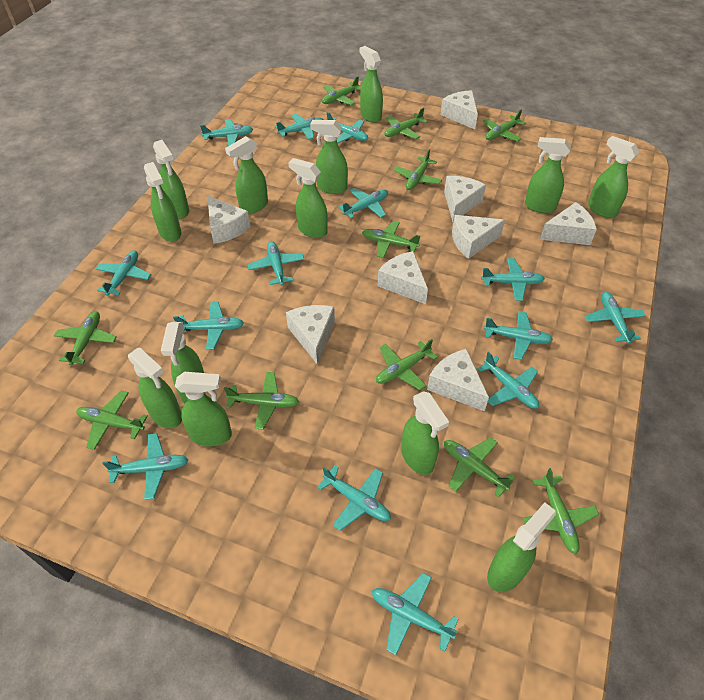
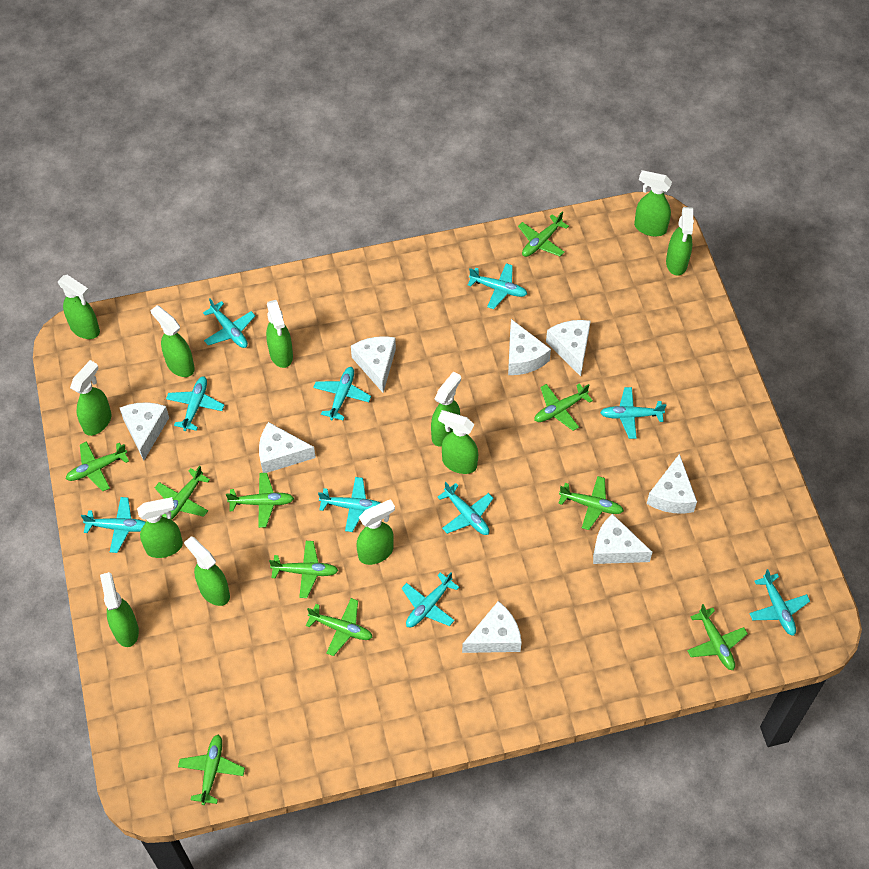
green plane: 11 -> 10
green spray bottle: 13 -> 12
turquoise plane: 14 -> 10

